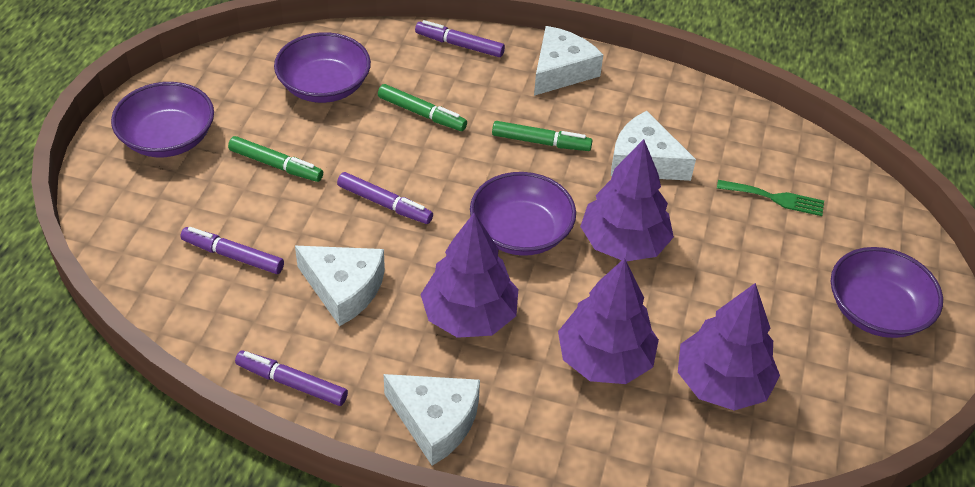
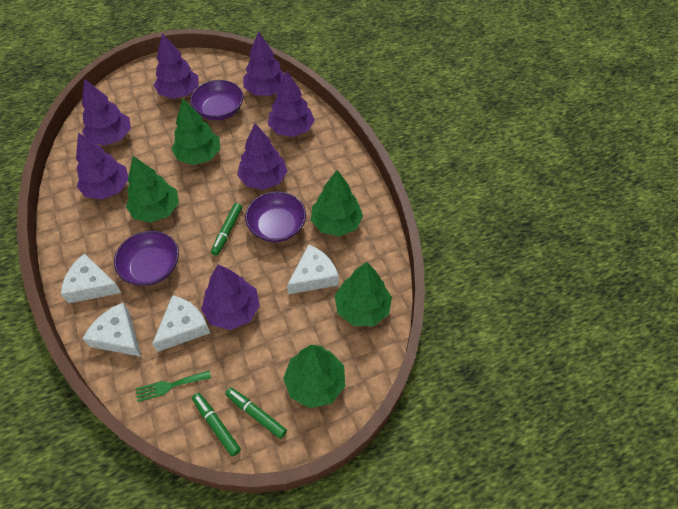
green tree: 0 -> 5
purple bowl: 4 -> 3
purple marker: 4 -> 0
purple tree: 4 -> 7

